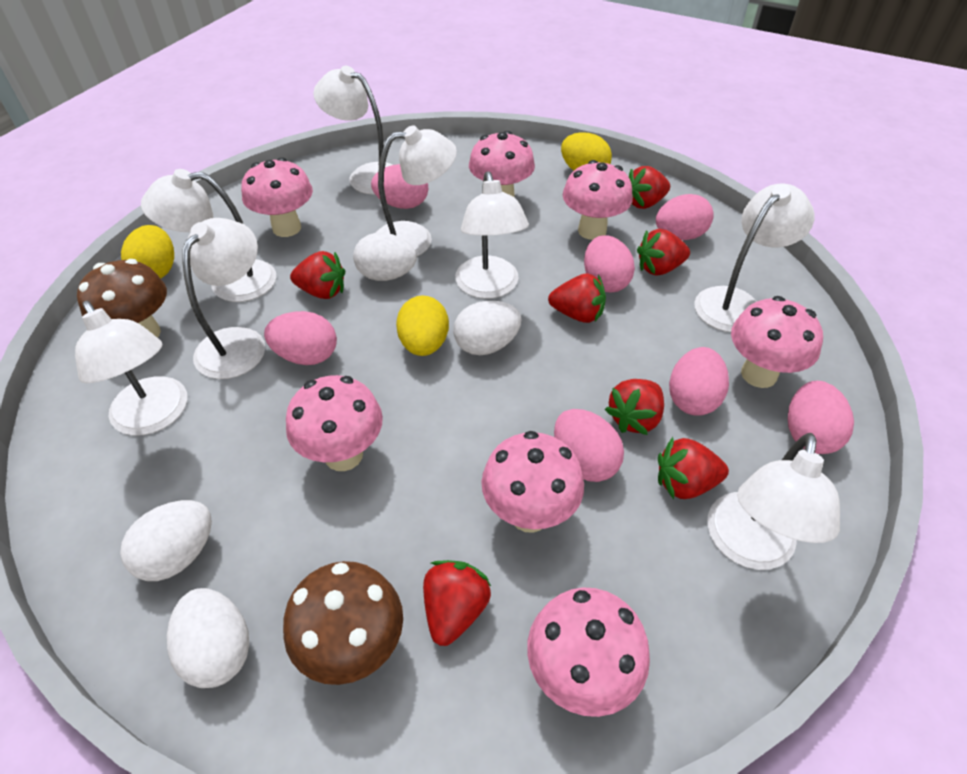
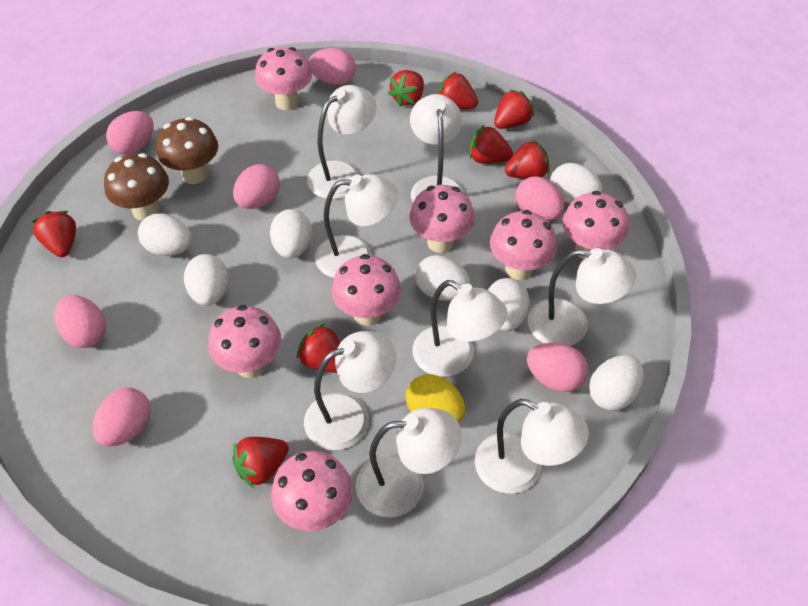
red strawberry: 7 -> 8
white egg: 4 -> 7
yellow egg: 3 -> 1

